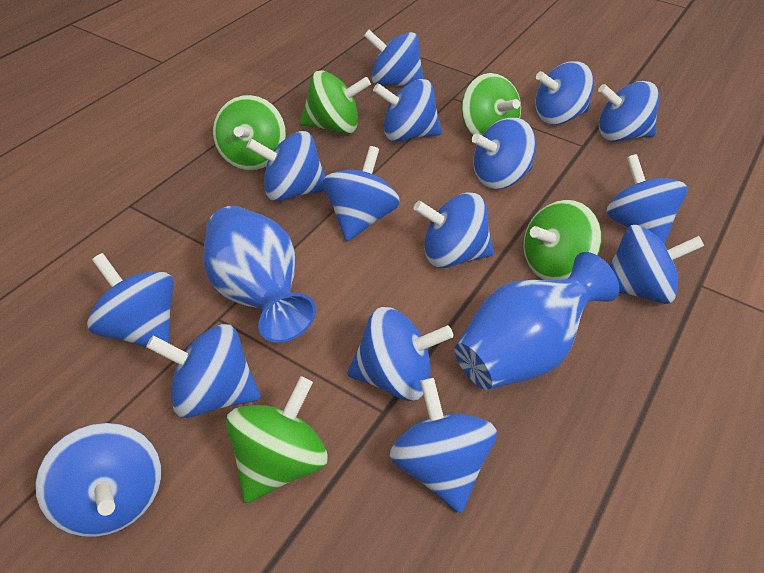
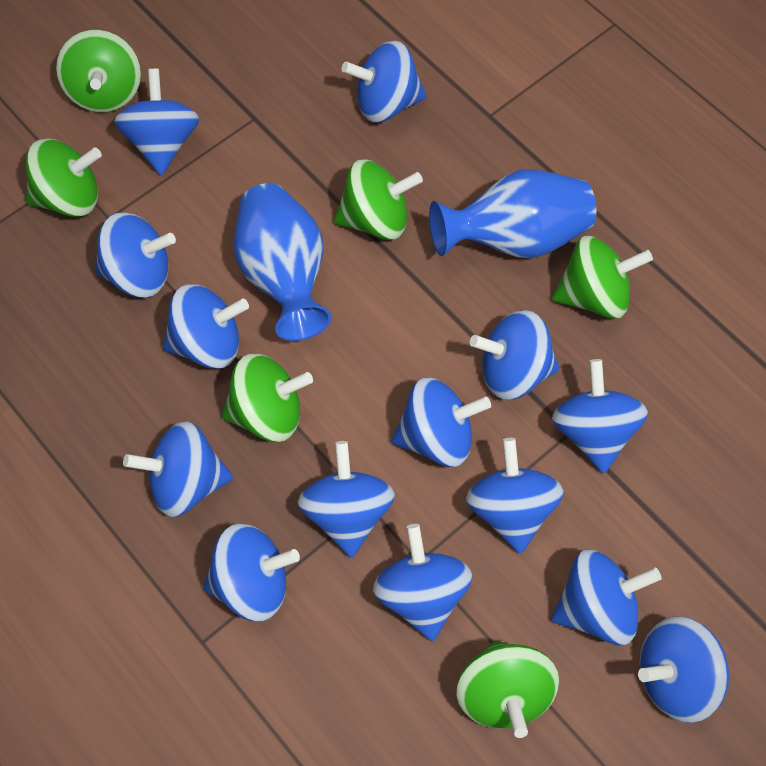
blue spinning top: 15 -> 14
green spinning top: 5 -> 6

